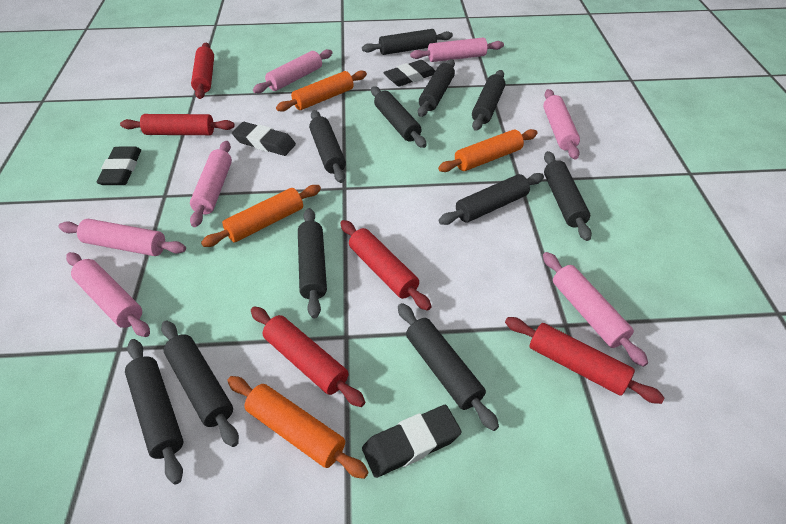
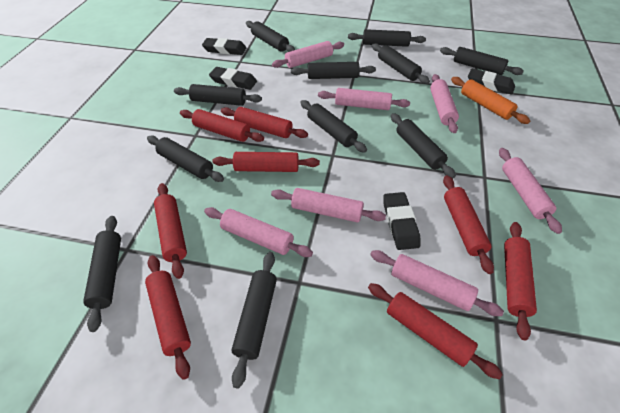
orange rolling pin: 4 -> 1
red rolling pin: 5 -> 8

